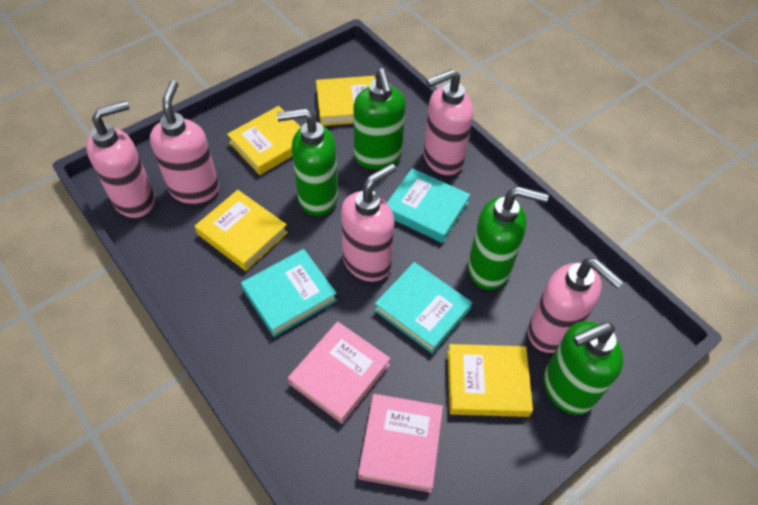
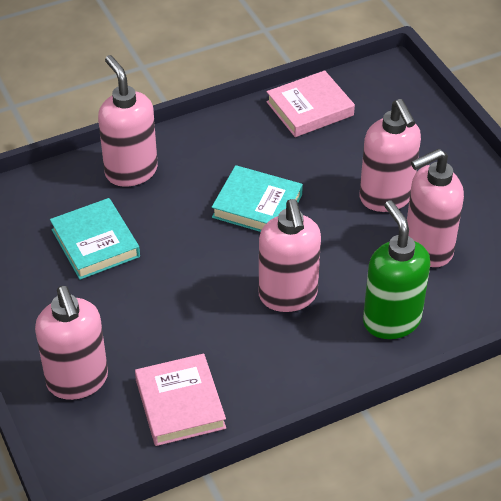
green soap dispenser: 4 -> 1
turquoise book: 3 -> 2
yellow book: 4 -> 0

